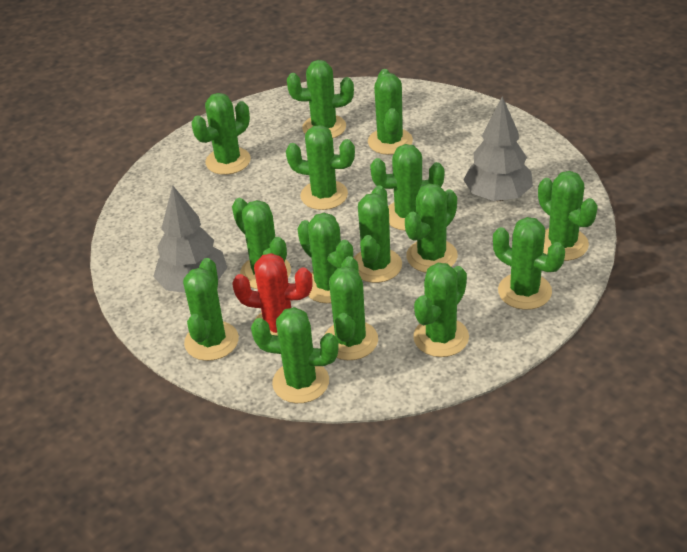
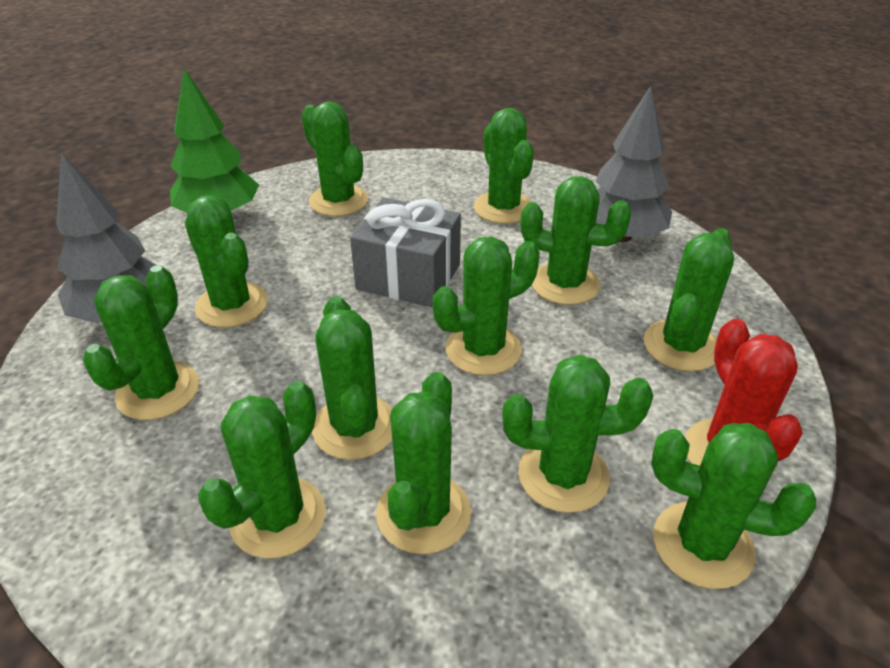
green cactus: 15 -> 12
green tree: 0 -> 1
grey gift: 0 -> 1

